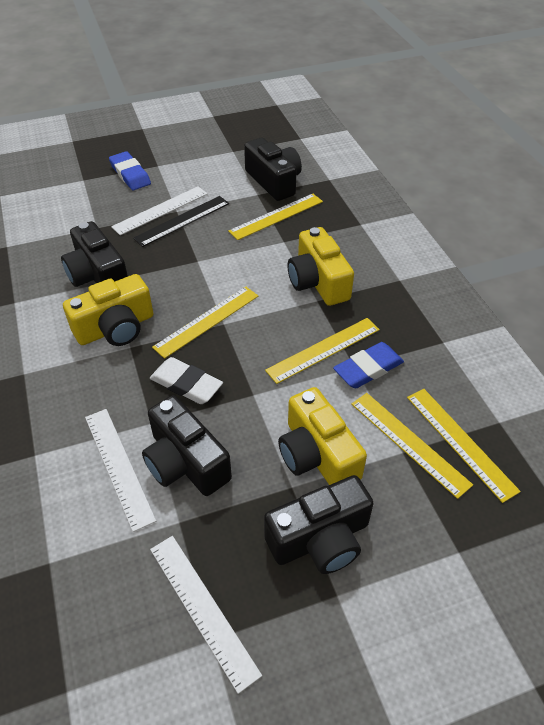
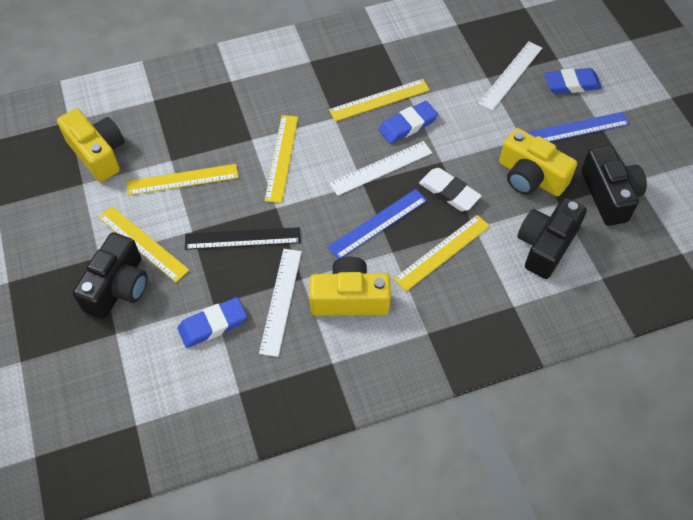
black camera: 4 -> 3
blue eraser: 2 -> 3
blue ruler: 0 -> 2

